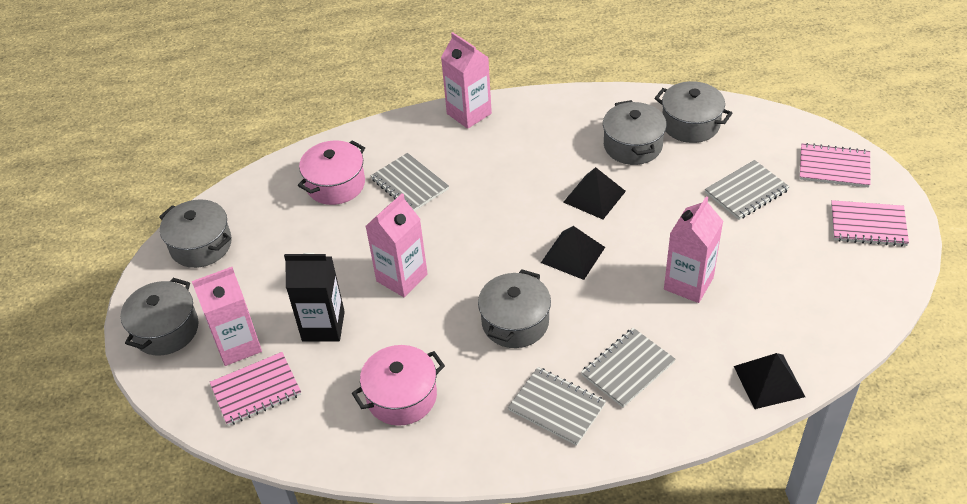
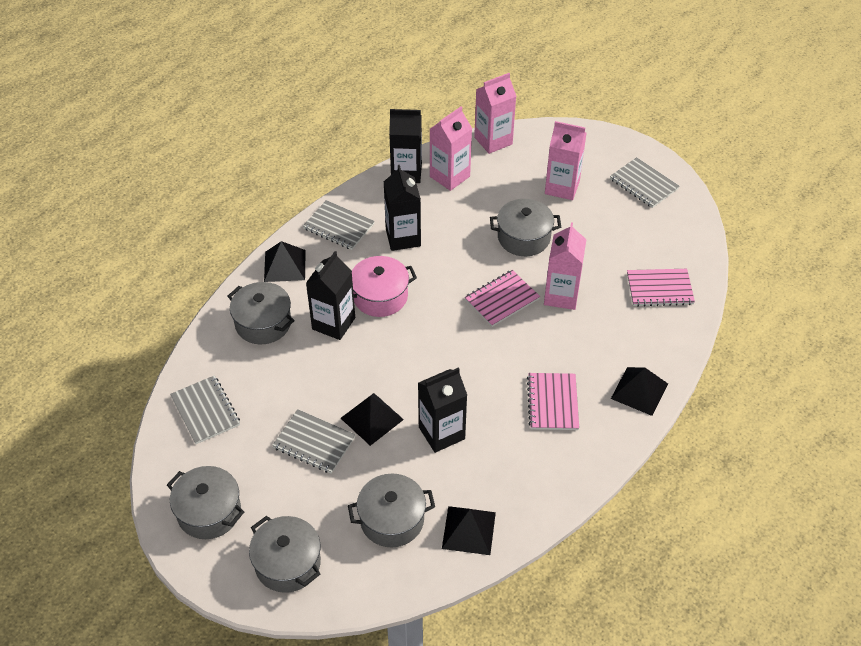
black carton: 1 -> 4
black pyramid: 3 -> 4
pink pot: 2 -> 1

